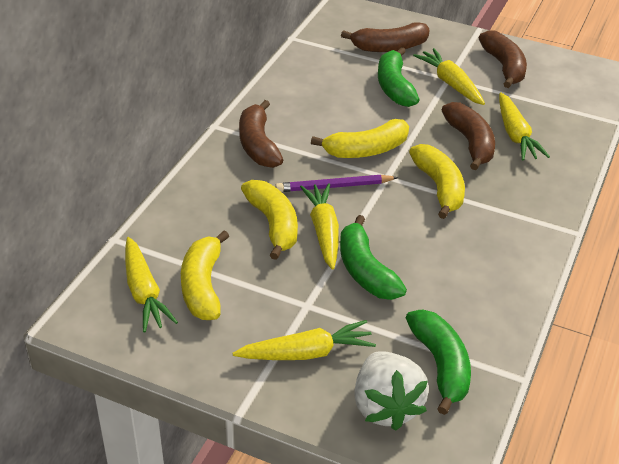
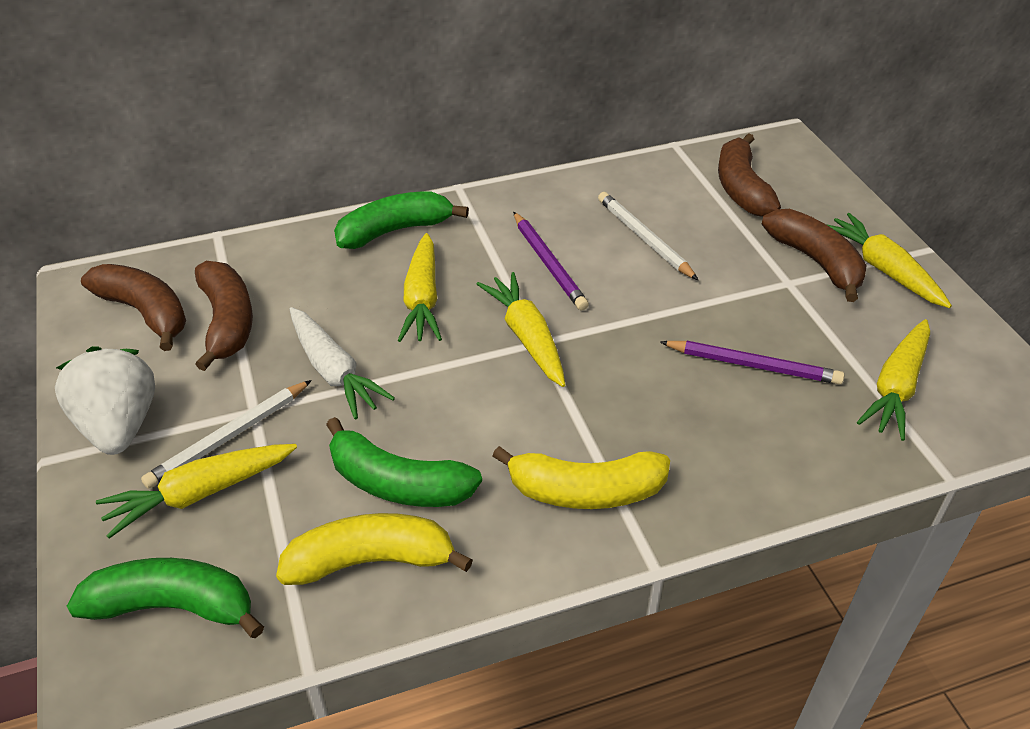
purple pencil: 1 -> 2
white carrot: 0 -> 1
white pencil: 0 -> 2
yellow banana: 4 -> 2

